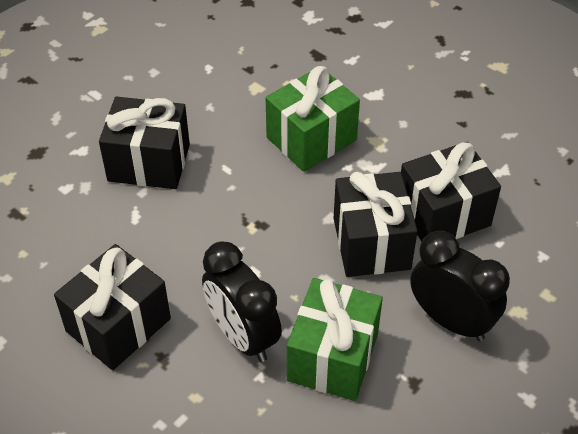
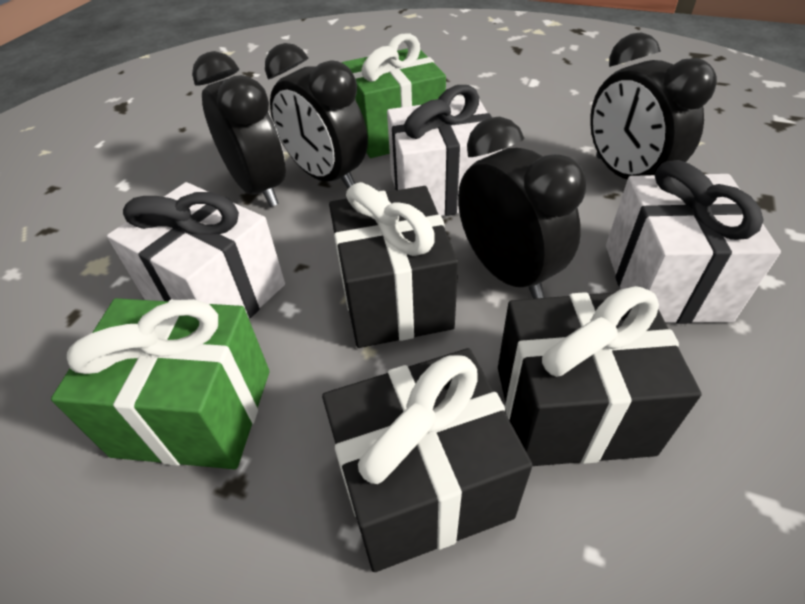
black clock: 2 -> 4
black gift: 4 -> 3
white gift: 0 -> 3

